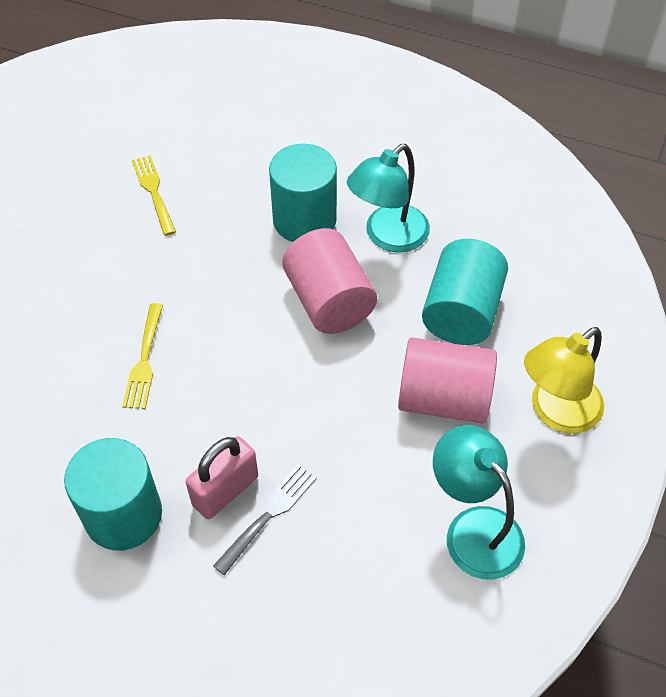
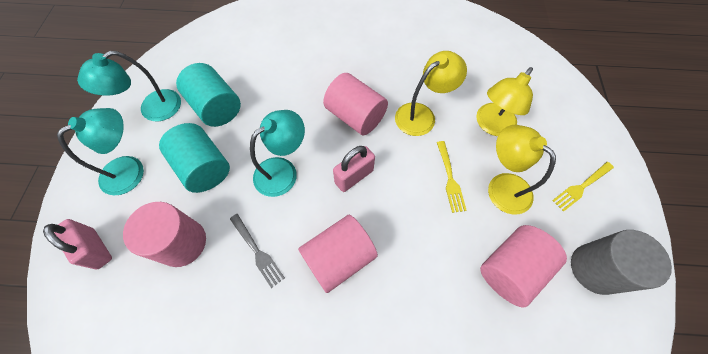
grey cylinder: 0 -> 1
pink cylinder: 2 -> 4
pink padlock: 1 -> 2
turquoise cylinder: 3 -> 2
turquoise lamp: 2 -> 3
yellow lamp: 1 -> 3

